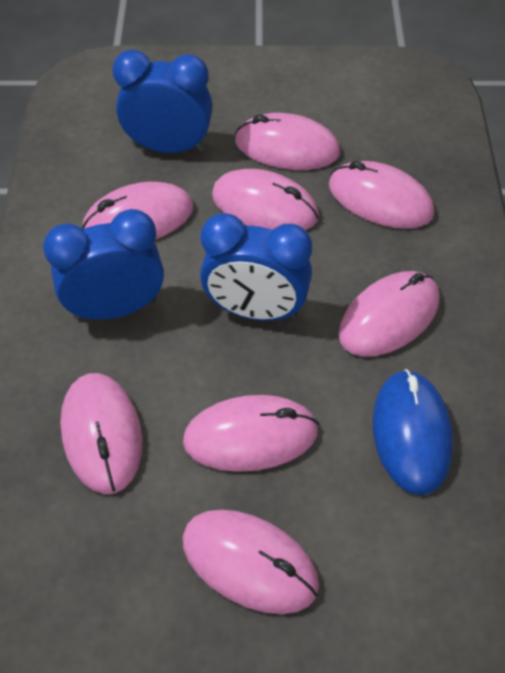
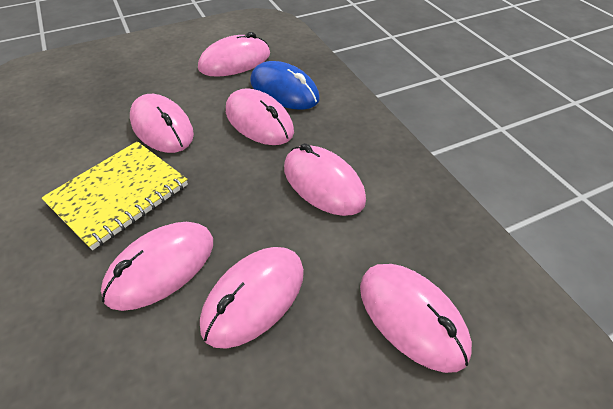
blue clock: 3 -> 0
pink mouse: 8 -> 7
yellow notebook: 0 -> 1

